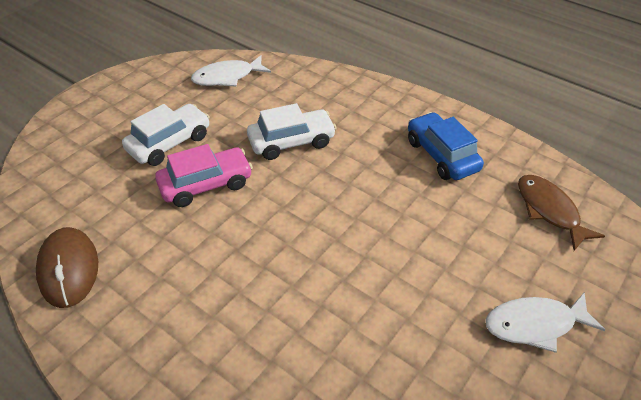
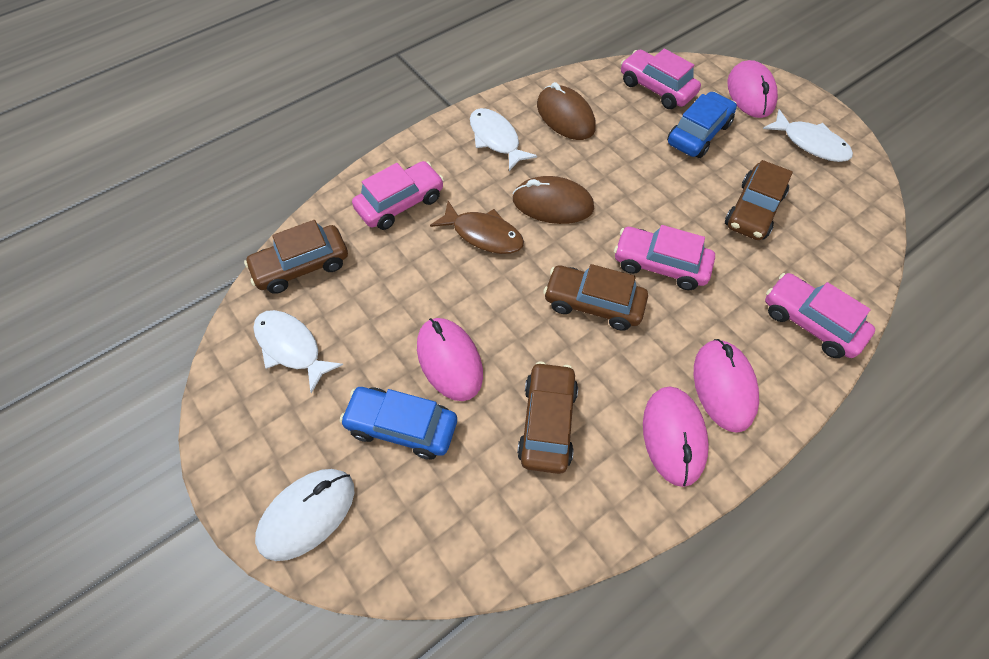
blue car: 1 -> 2
brown car: 0 -> 4
brown mouse: 1 -> 2
pink car: 1 -> 4
pink mouse: 0 -> 4
white car: 2 -> 0
white fish: 2 -> 3
white mouse: 0 -> 1

